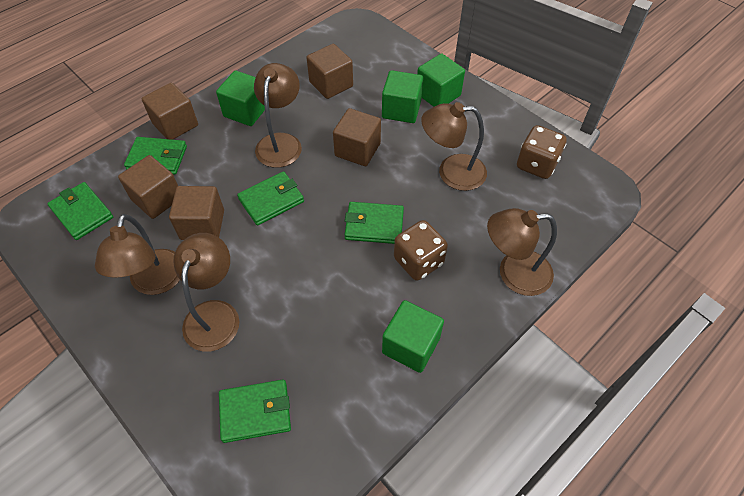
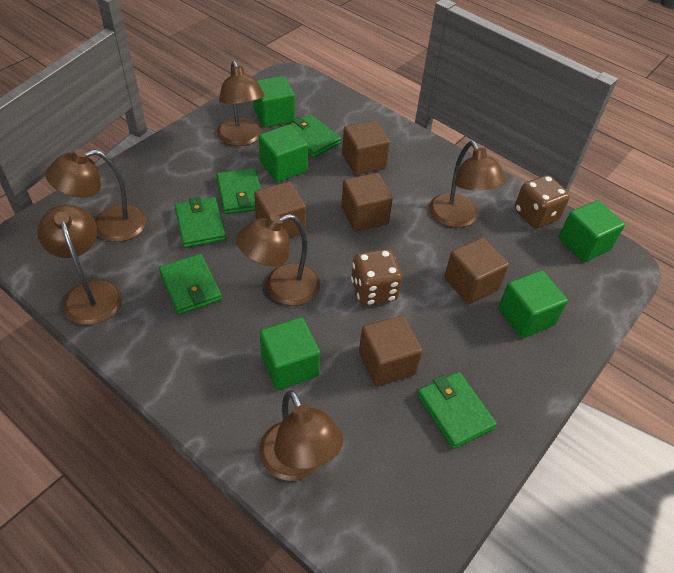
brown lamp: 5 -> 6
green cube: 4 -> 5

